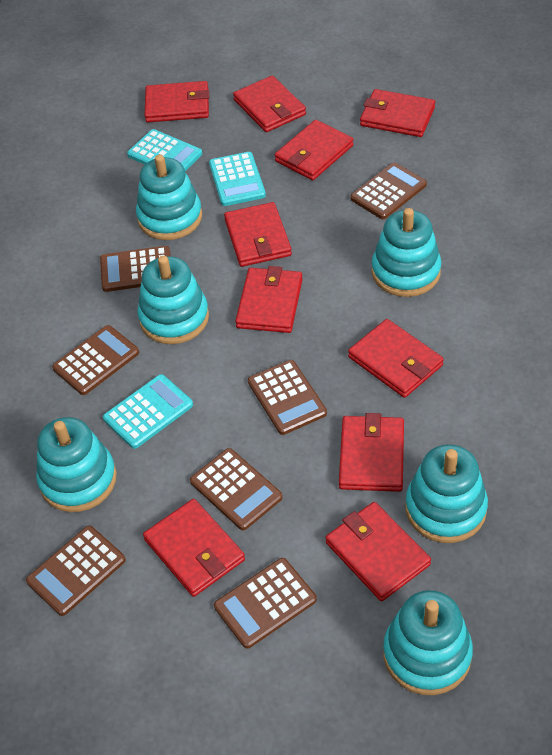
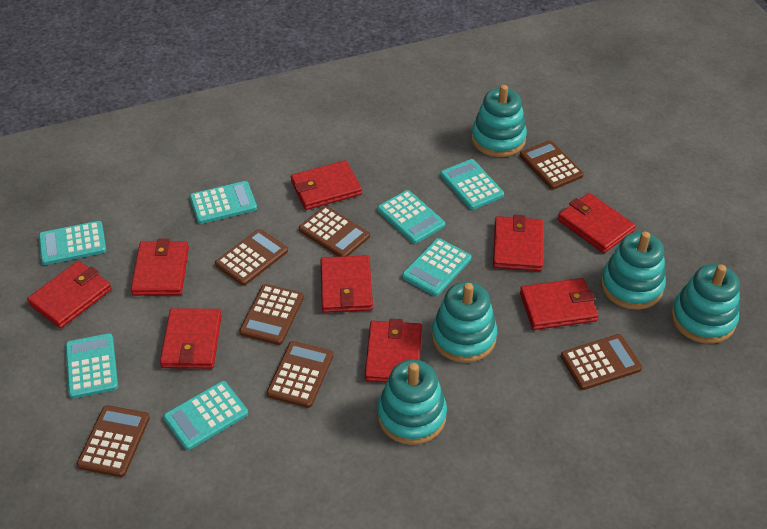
red wallet: 10 -> 9
turquoise calculator: 3 -> 7
turquoise stacking toy: 6 -> 5

